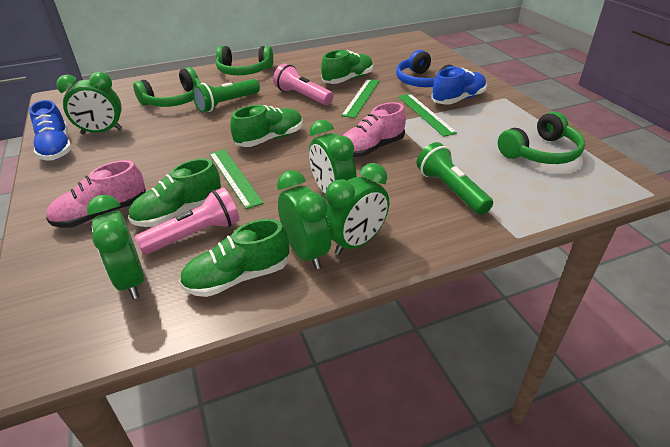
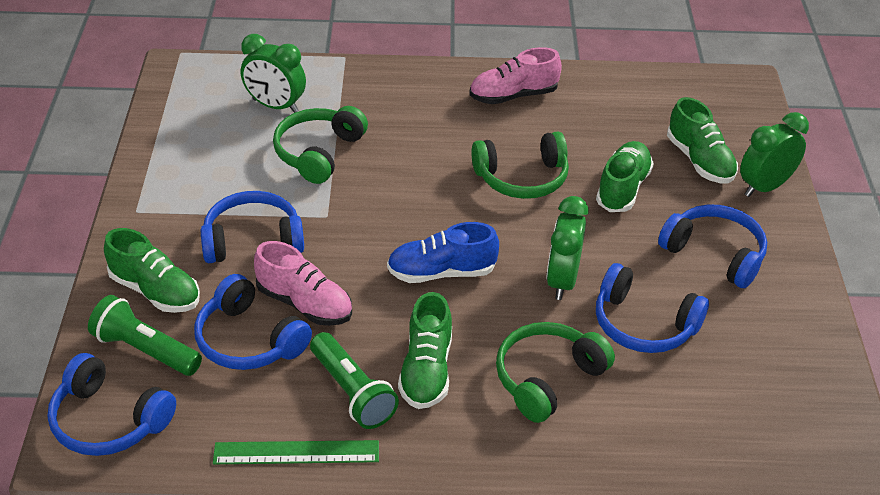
blue headphones: 1 -> 5
blue shoe: 2 -> 1
green clock: 5 -> 3
green ruler: 3 -> 1
pink flashlight: 2 -> 0

